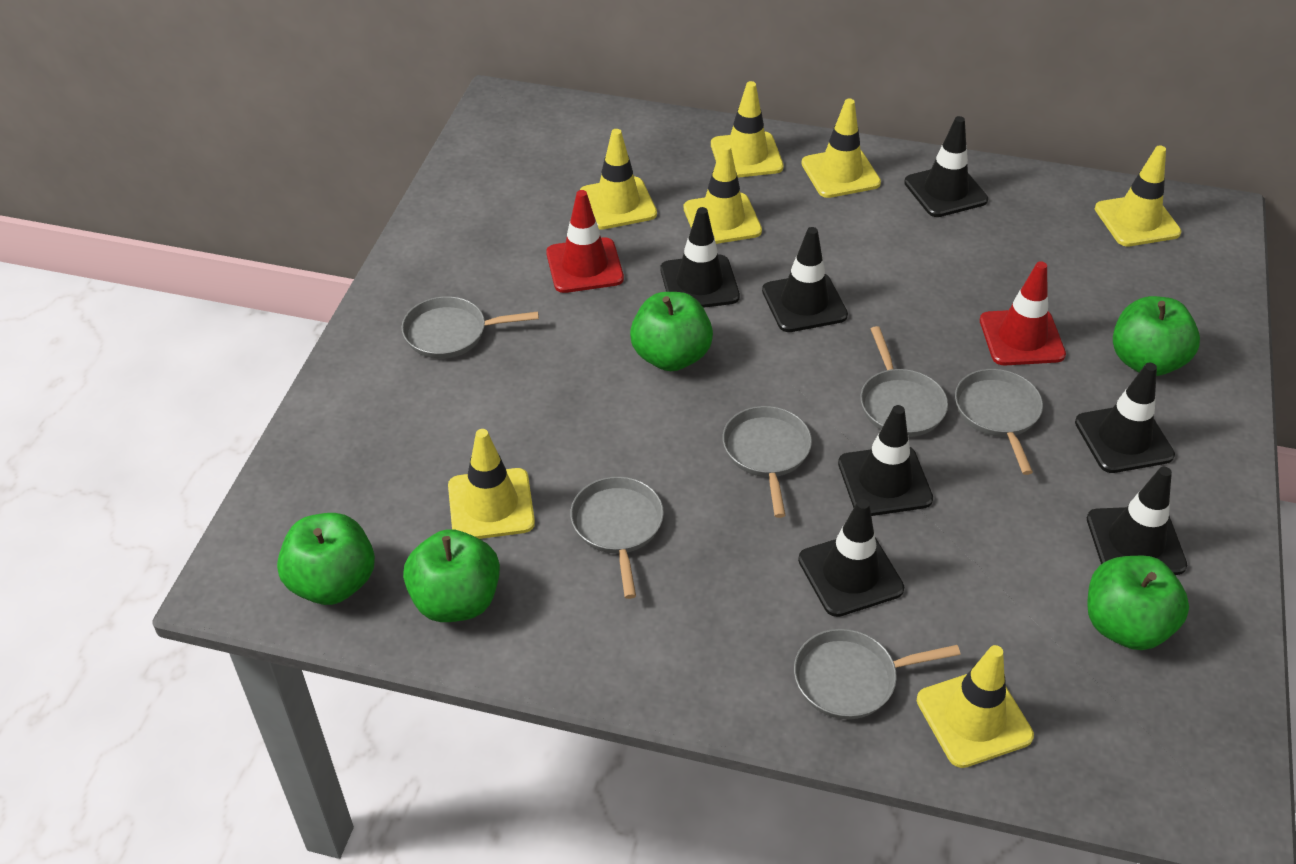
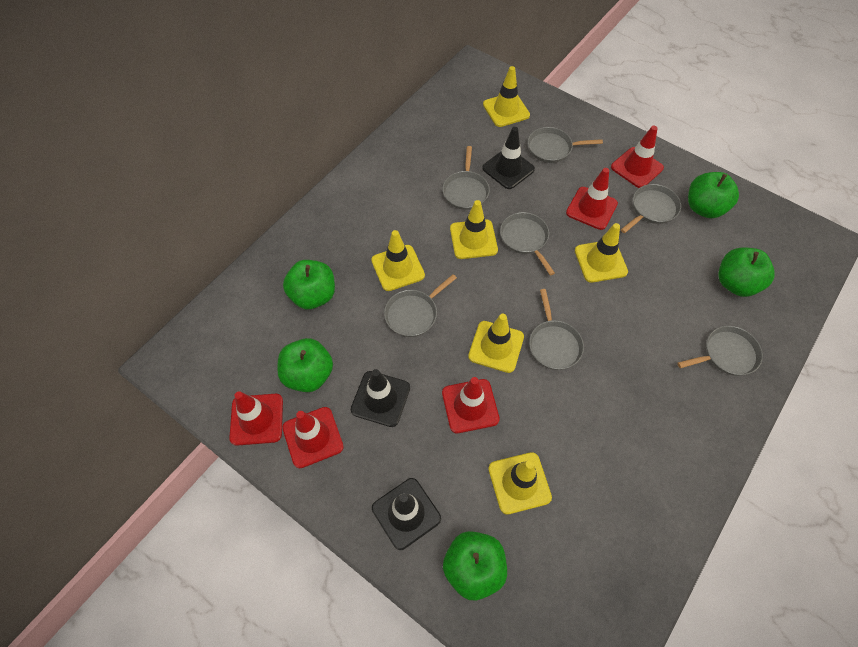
black traffic cone: 7 -> 3
grey pan: 6 -> 7
red traffic cone: 2 -> 5
yellow traffic cone: 7 -> 6

